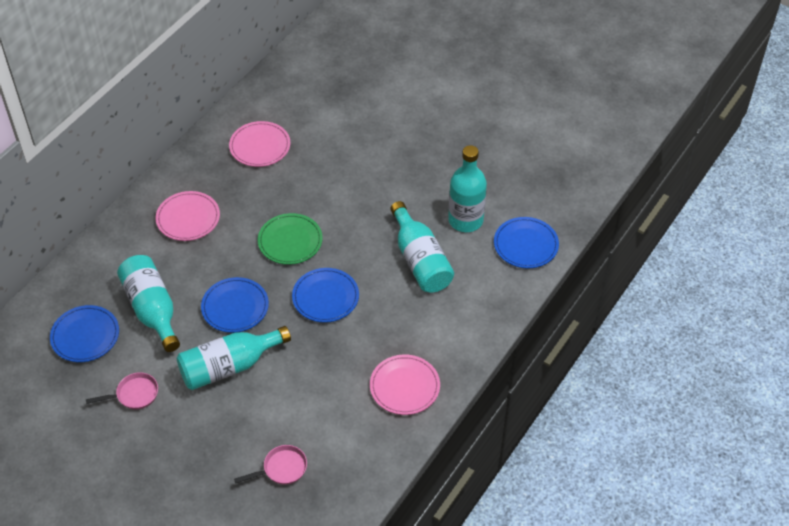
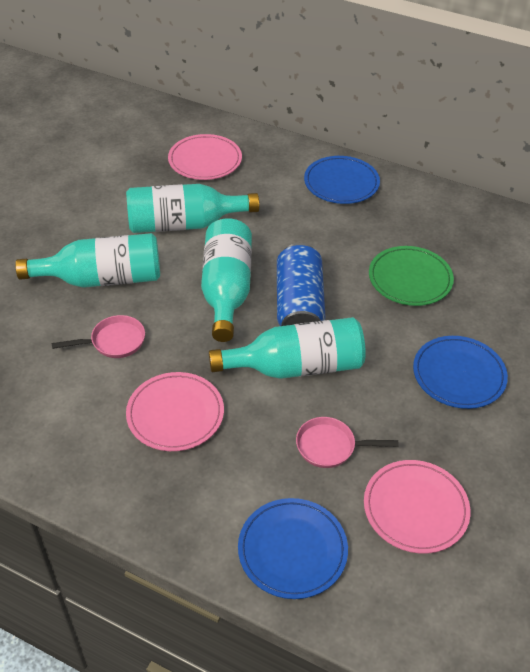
blue can: 0 -> 1
blue plate: 4 -> 3

